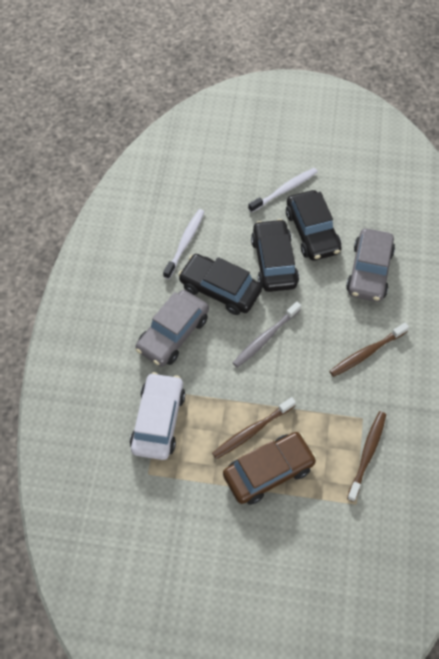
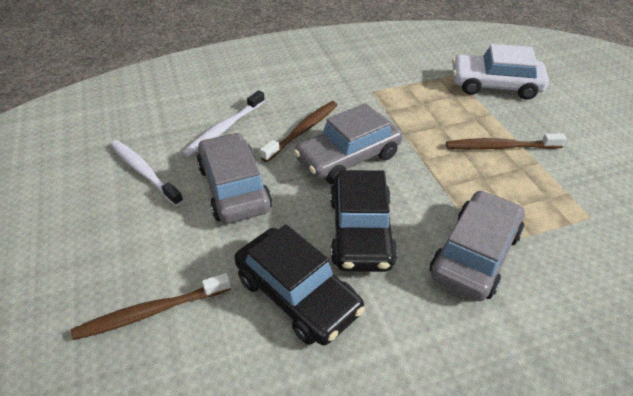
black car: 3 -> 2
brown car: 1 -> 0
grey car: 2 -> 3
grey toothbrush: 1 -> 0

